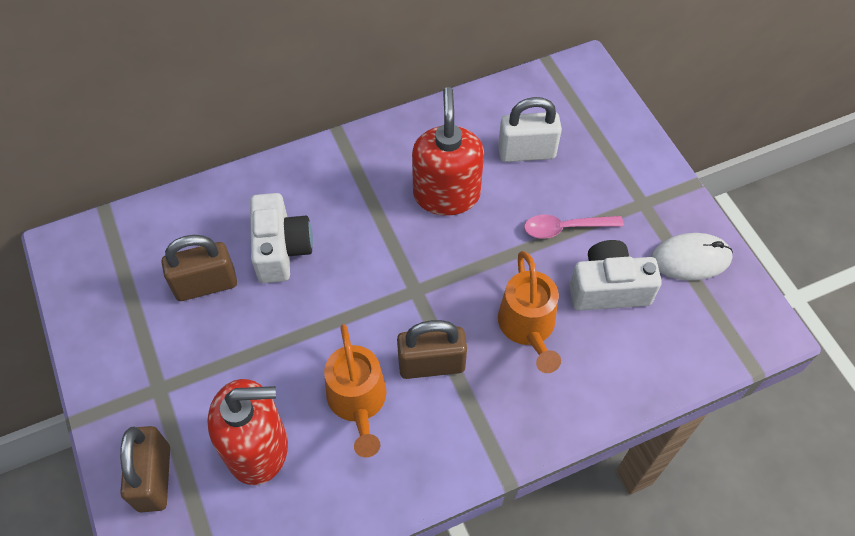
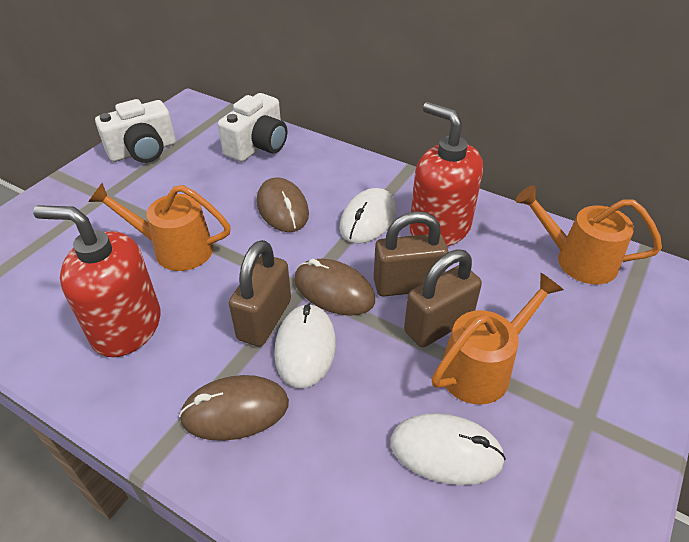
brown mouse: 0 -> 3
orange watering can: 2 -> 3
pink spoon: 1 -> 0
white mouse: 1 -> 3
white padlock: 1 -> 0

